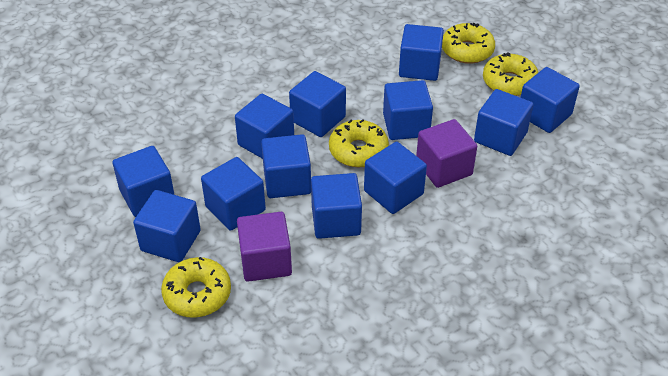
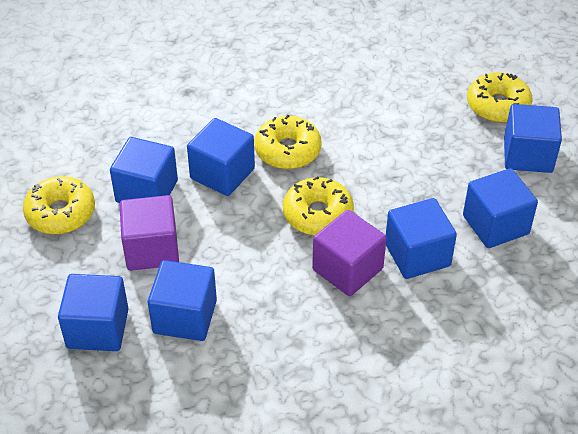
blue cube: 12 -> 7

